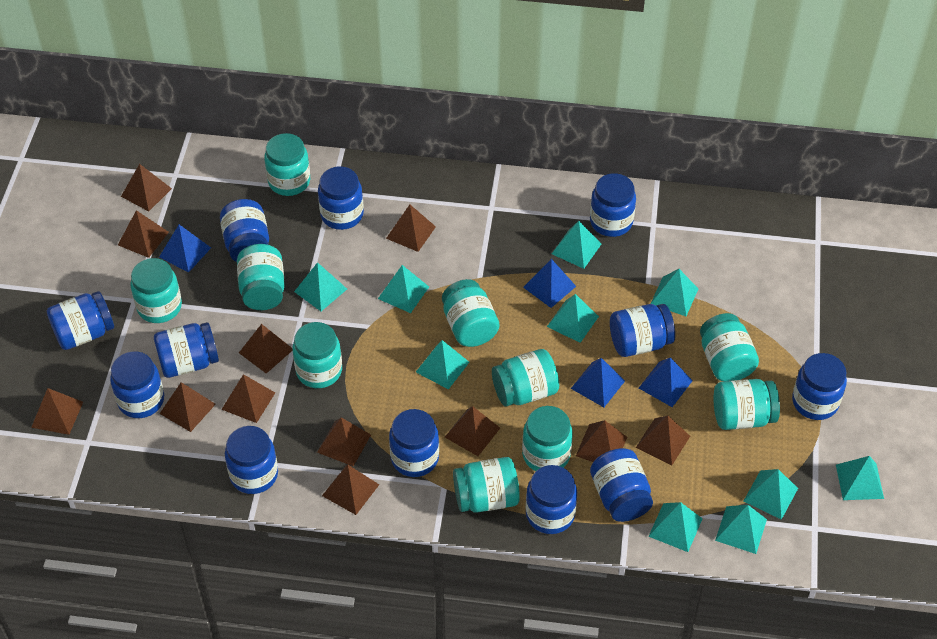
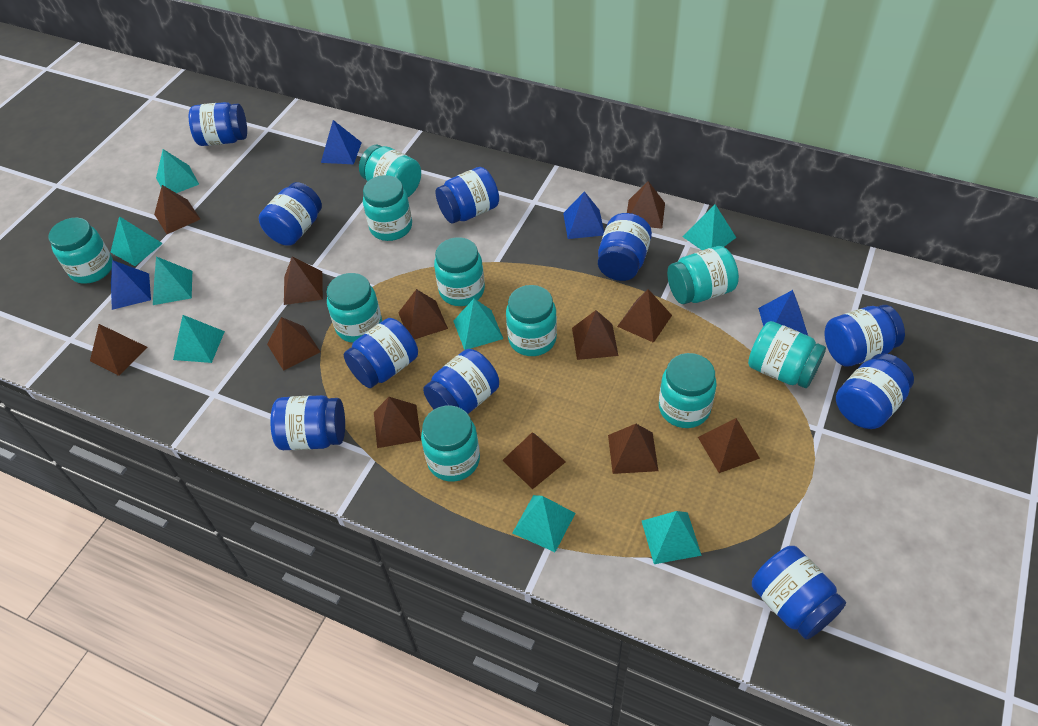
blue jar: 12 -> 10
turquoise pyramid: 10 -> 8

